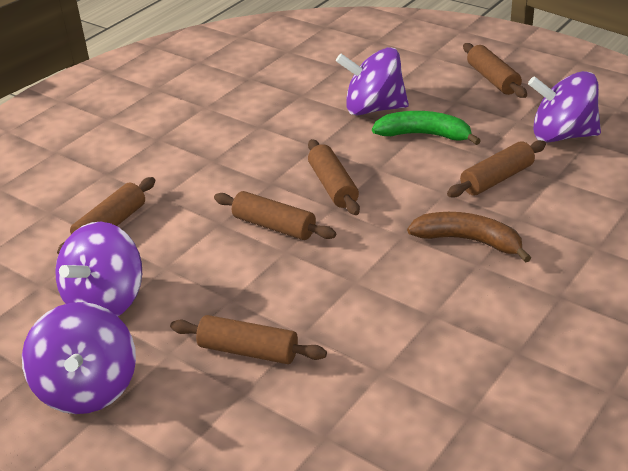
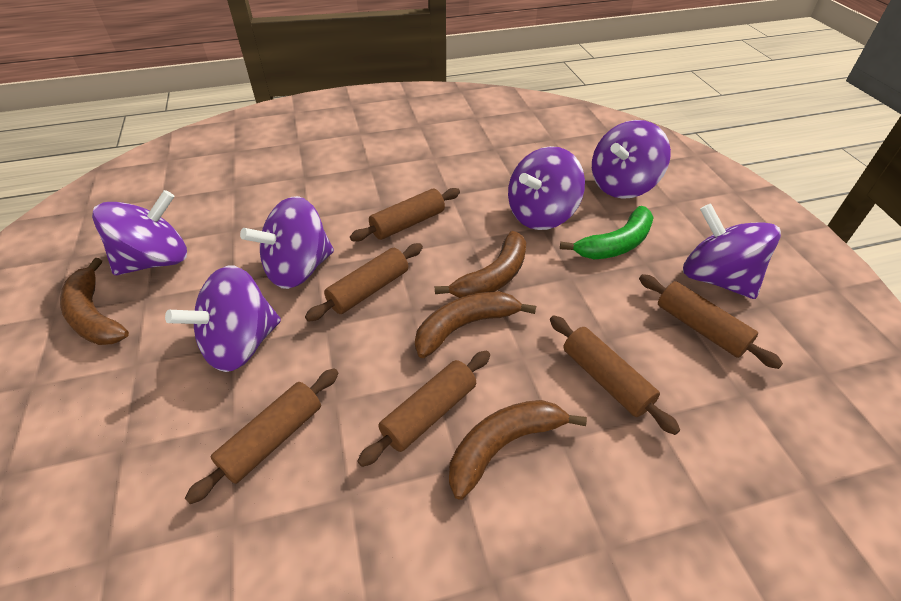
brown banana: 1 -> 4
purple spinning top: 4 -> 6

